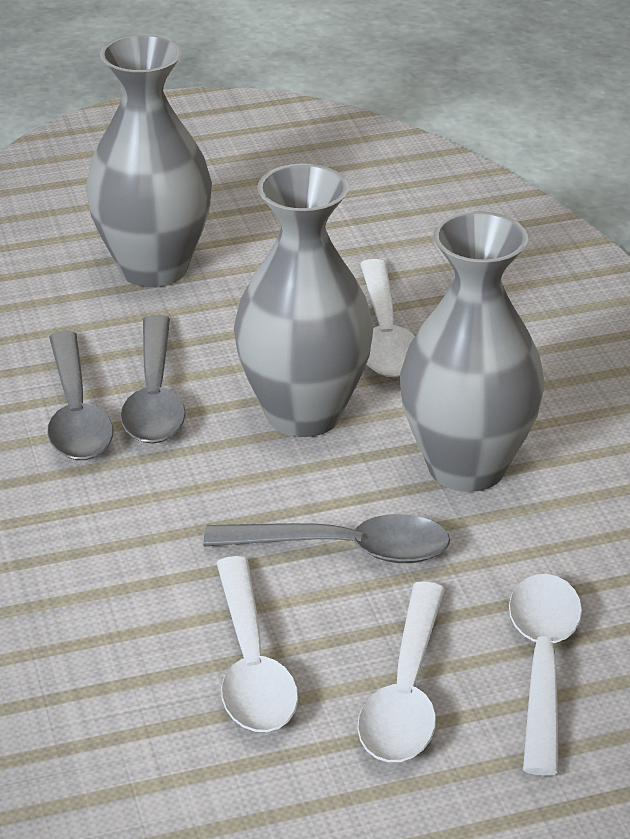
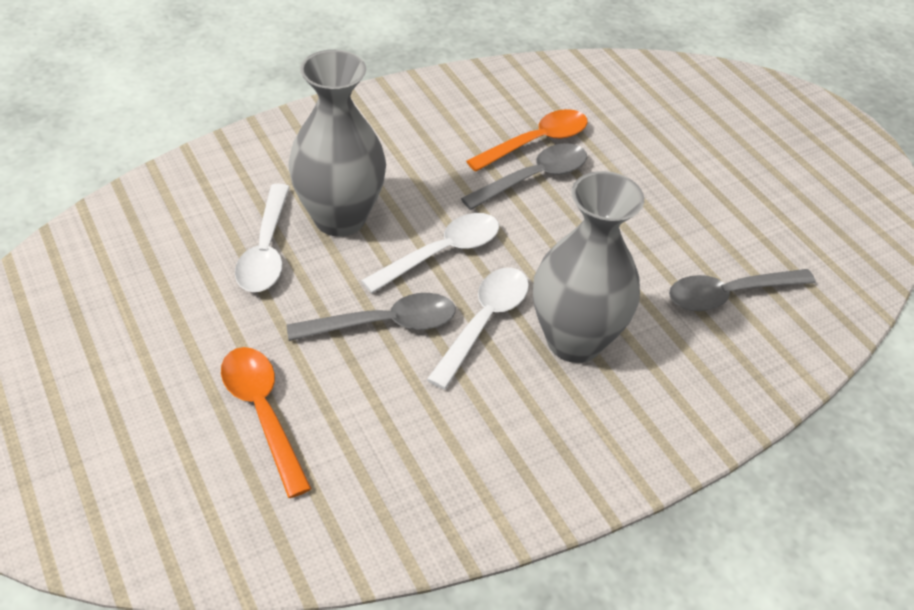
grey vase: 3 -> 2
orange spoon: 0 -> 2
white spoon: 4 -> 3

